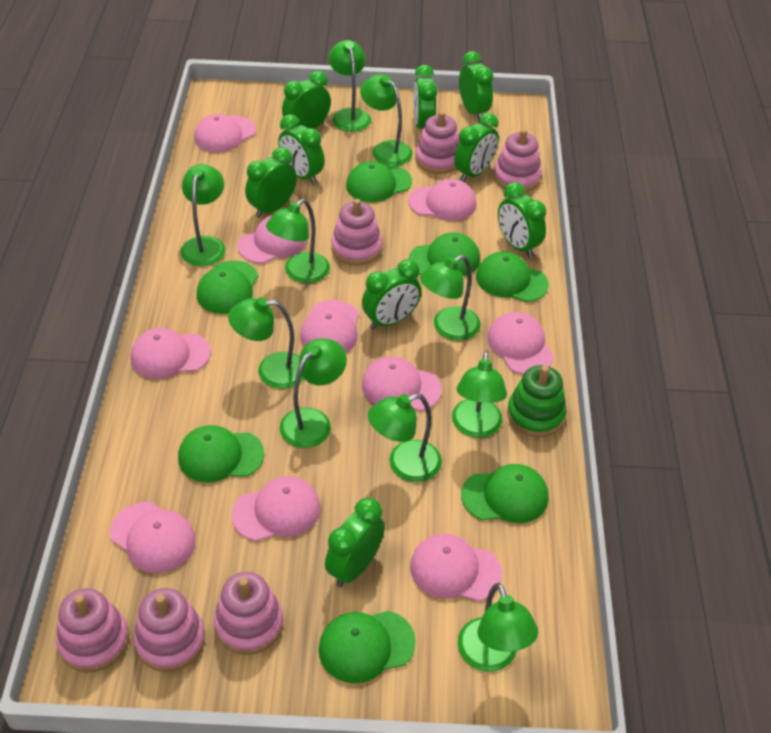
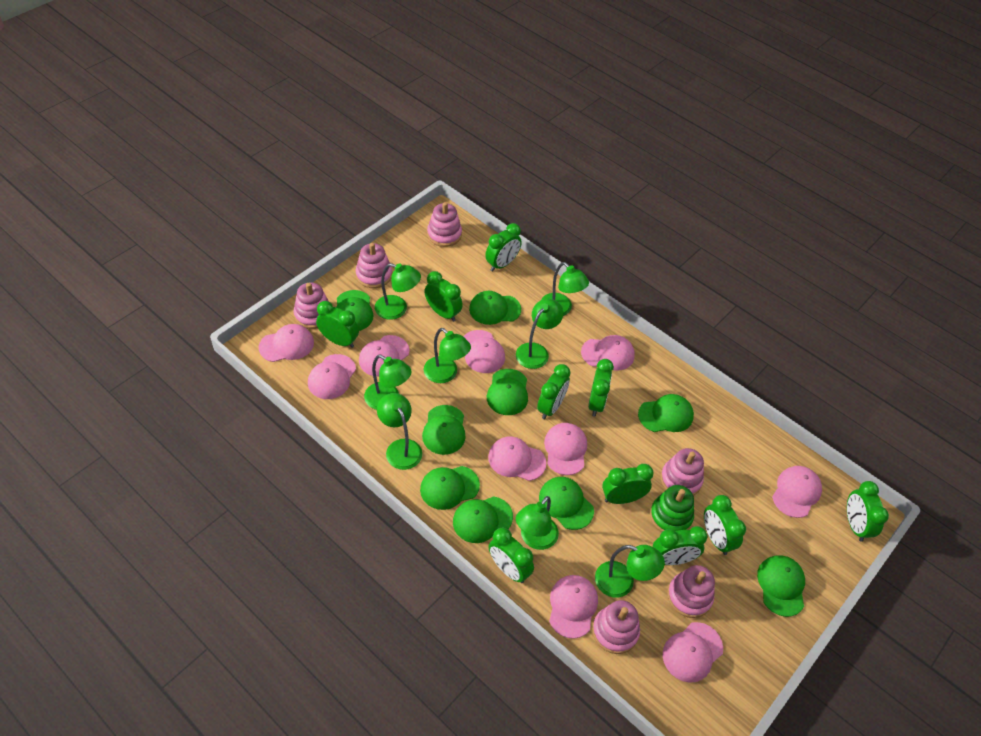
green cap: 7 -> 9
green clock: 9 -> 10
green lamp: 10 -> 8

